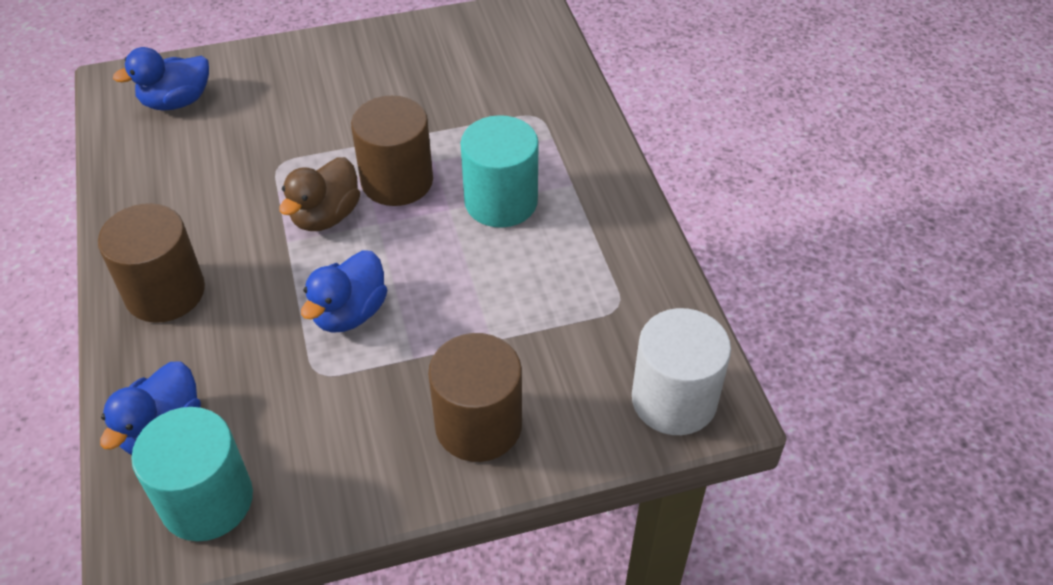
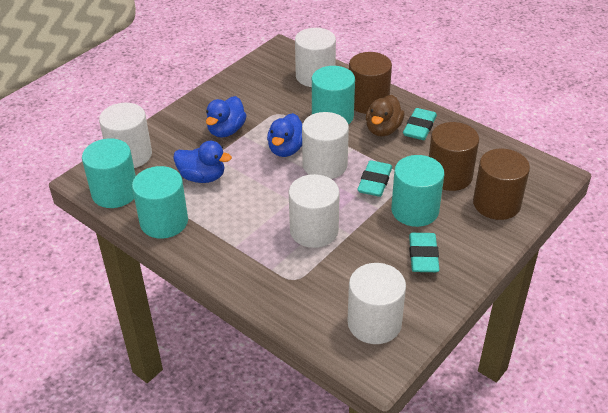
turquoise cylinder: 2 -> 4
turquoise eraser: 0 -> 3
white cylinder: 1 -> 5

